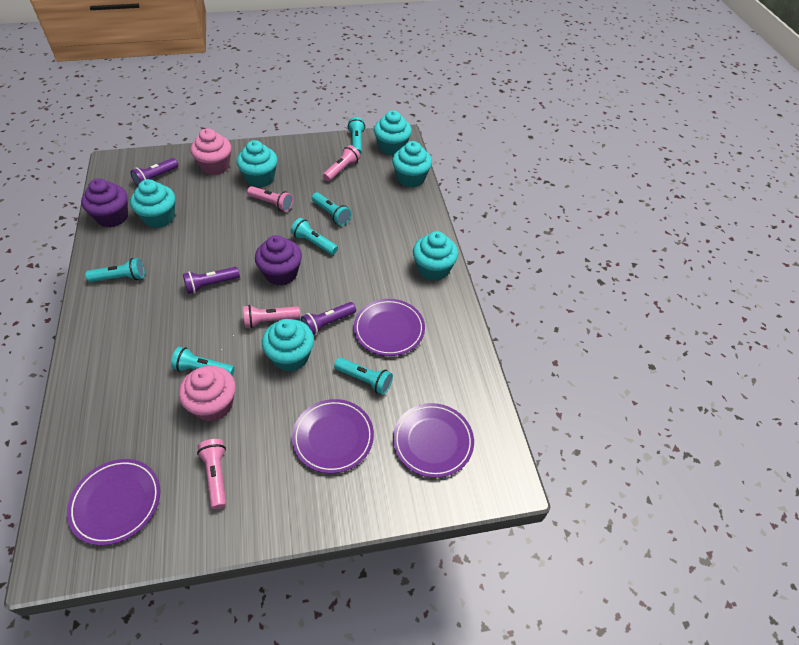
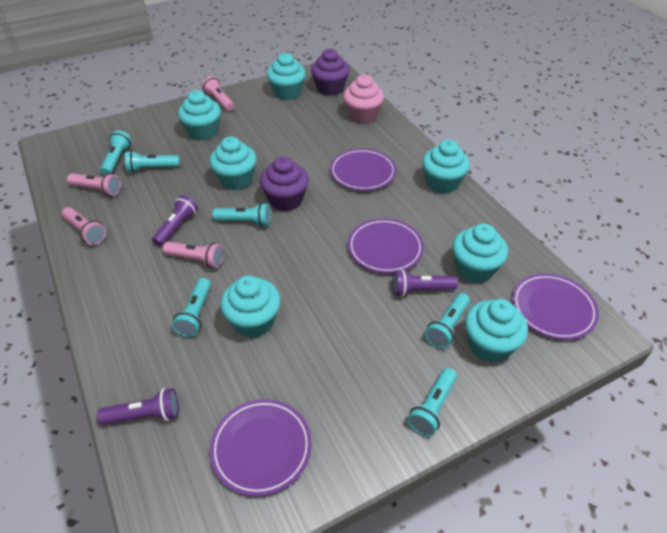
pink cupcake: 2 -> 1
turquoise cupcake: 6 -> 7

